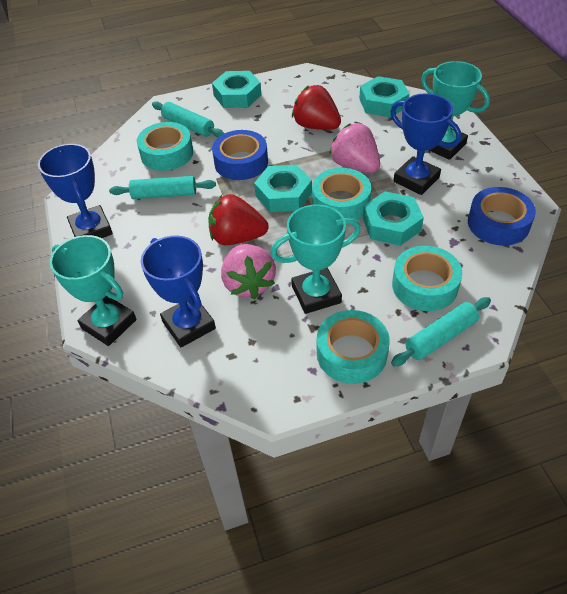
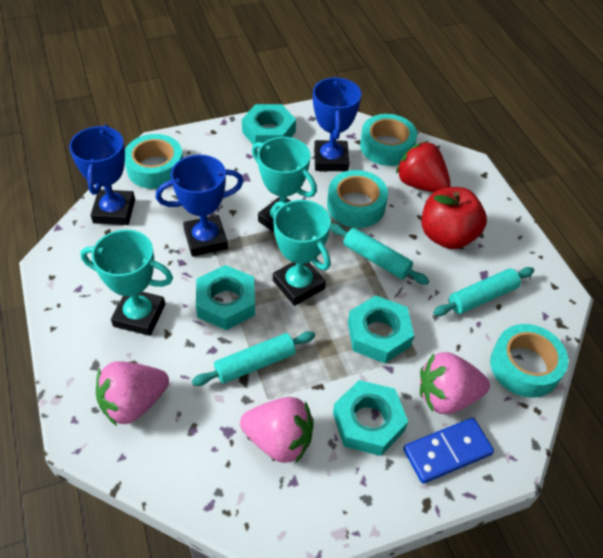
blue domino: 0 -> 1
blue tape: 2 -> 0
pink strawberry: 2 -> 3
red apple: 0 -> 1
red strawberry: 2 -> 1

